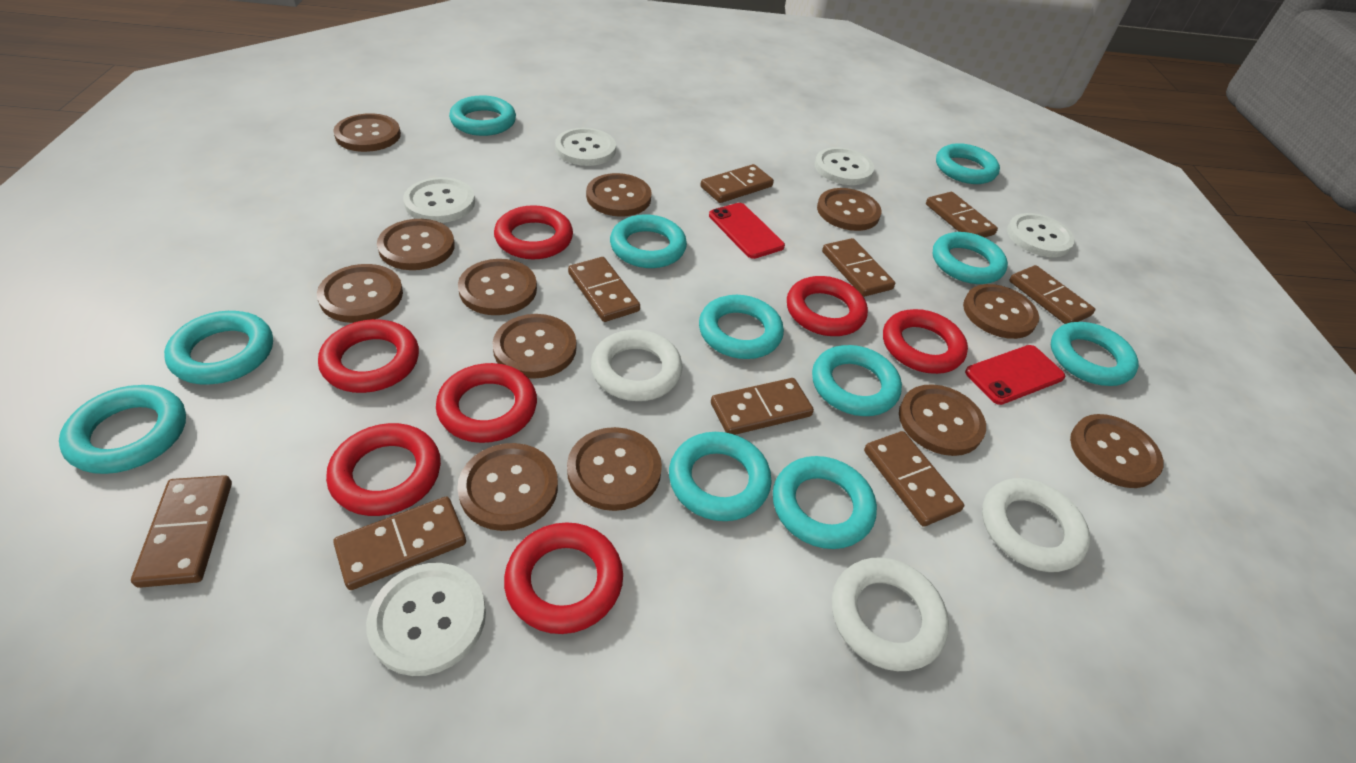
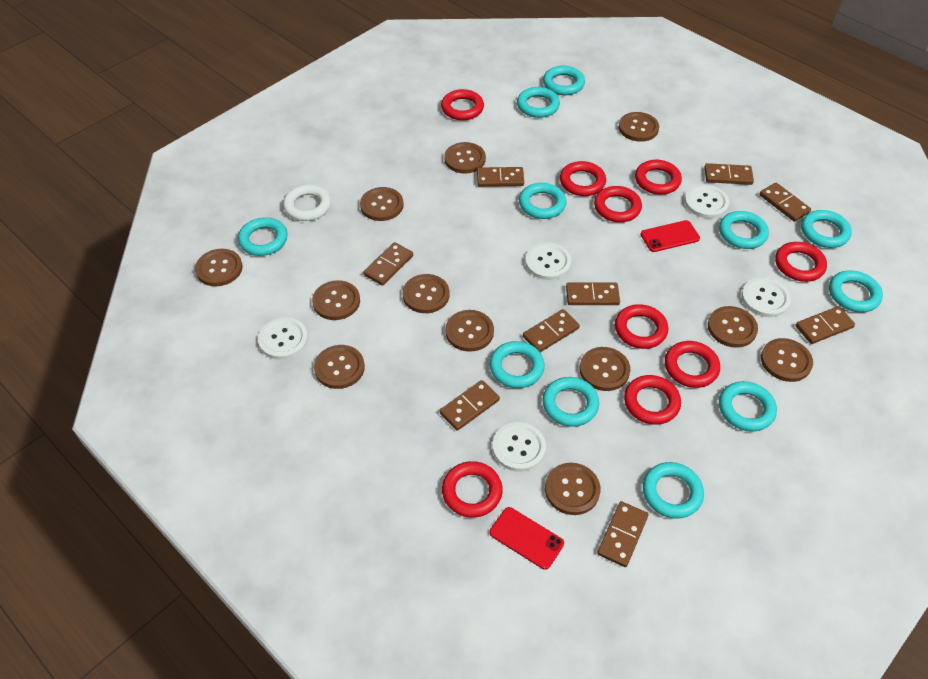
red ring: 7 -> 9
white ring: 3 -> 1

